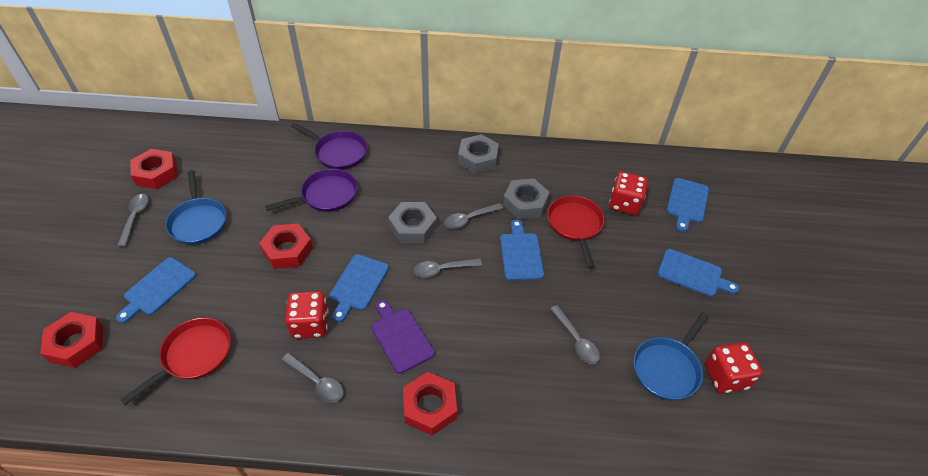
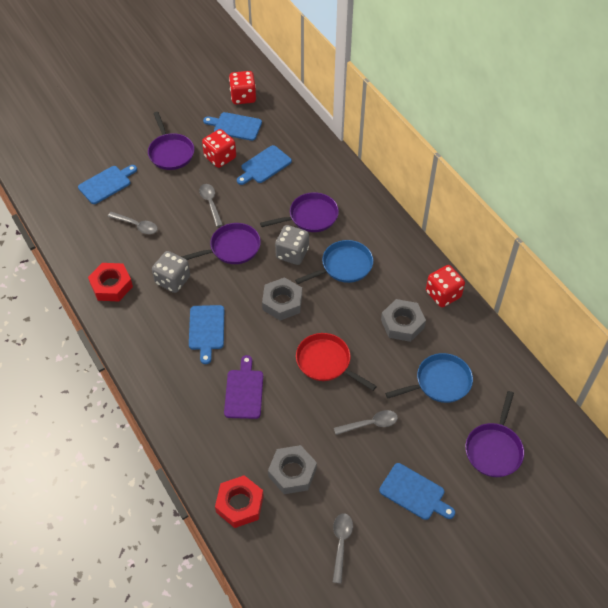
grey dice: 0 -> 2
grey spoon: 5 -> 4
purple pan: 2 -> 4
red nut: 4 -> 2
red pan: 2 -> 1

